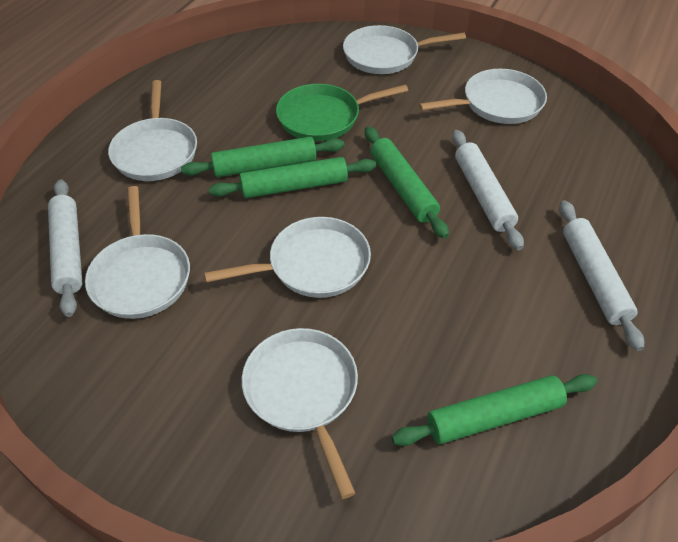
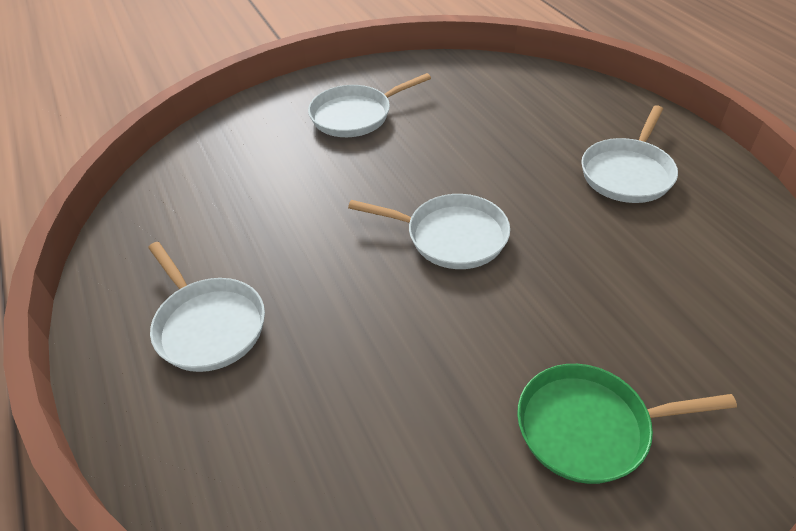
green rolling pin: 4 -> 0
white pan: 6 -> 4
white rolling pin: 3 -> 0

